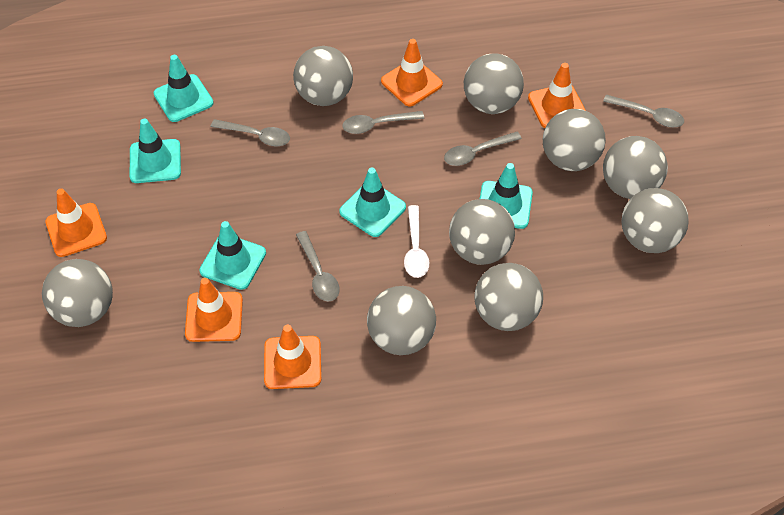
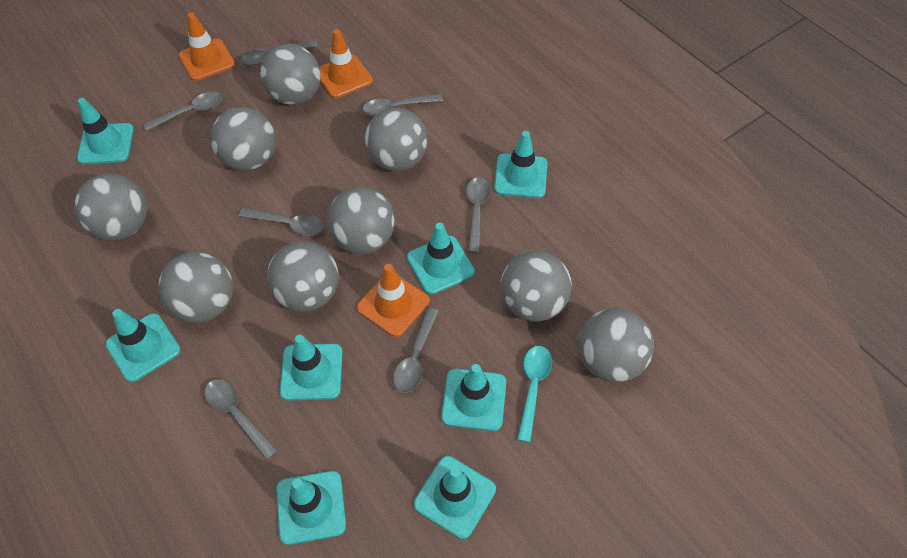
grey spoon: 5 -> 7
orange traffic cone: 5 -> 3
turquoise spoon: 0 -> 1
turquoise traffic cone: 5 -> 8
white spoon: 1 -> 0

